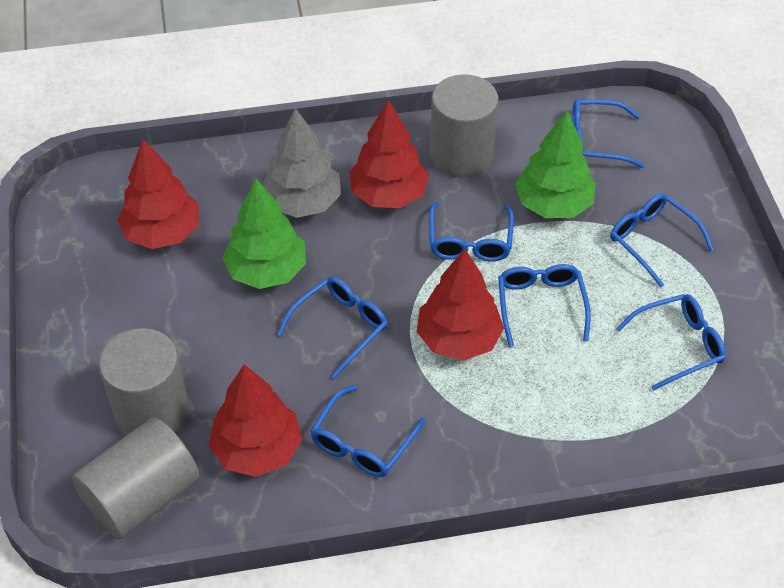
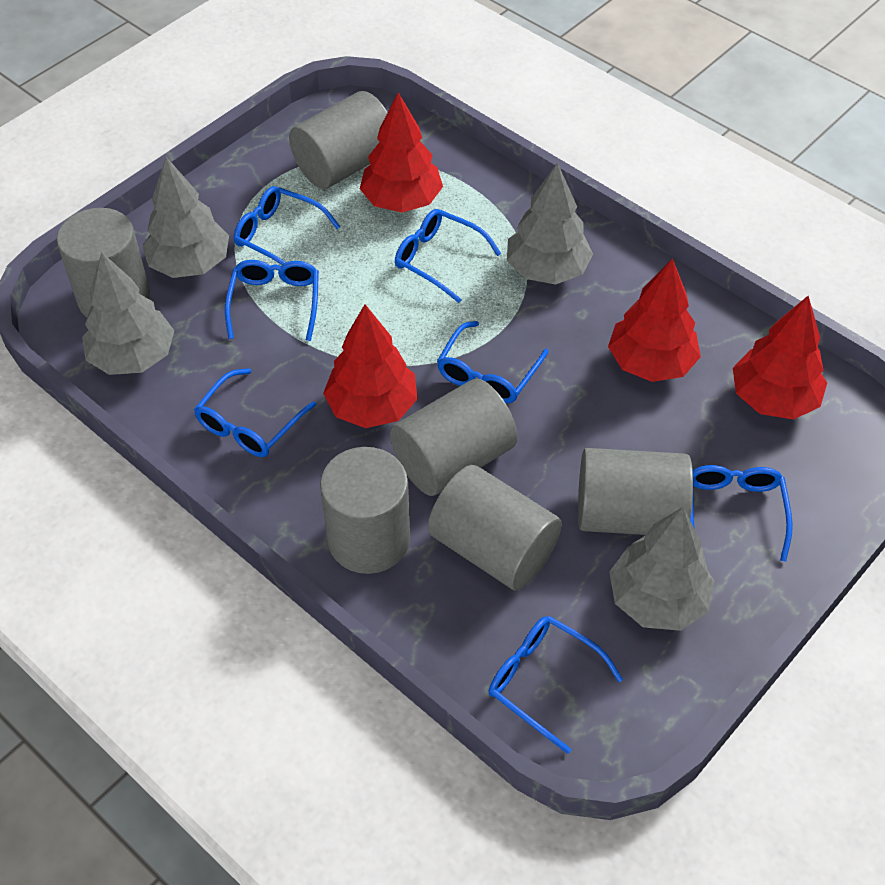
green tree: 2 -> 0
grey cylinder: 3 -> 6
grey tree: 1 -> 4

